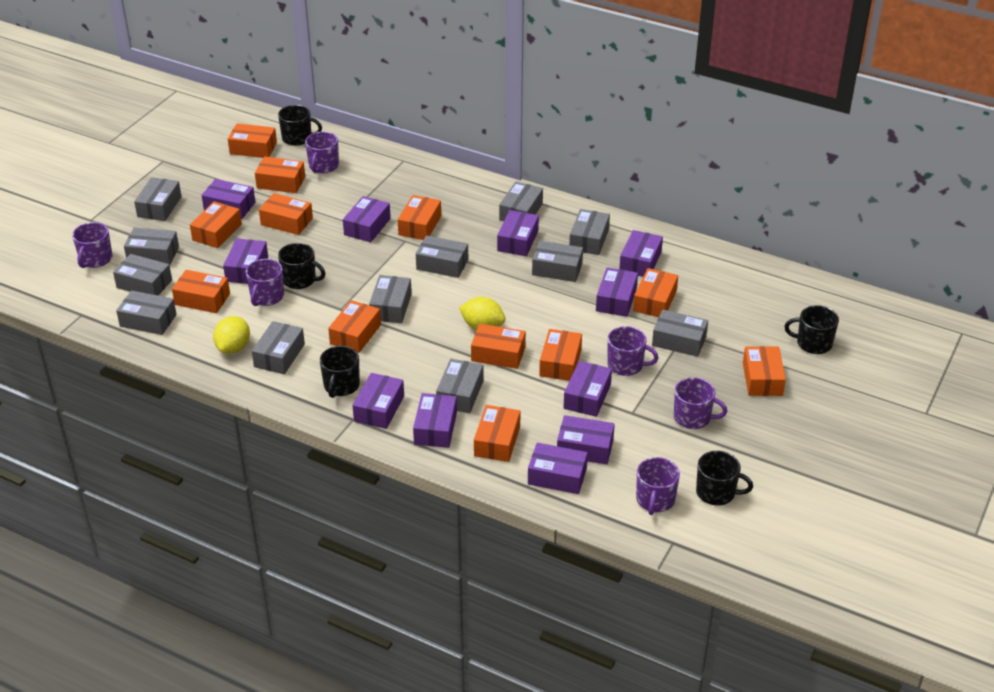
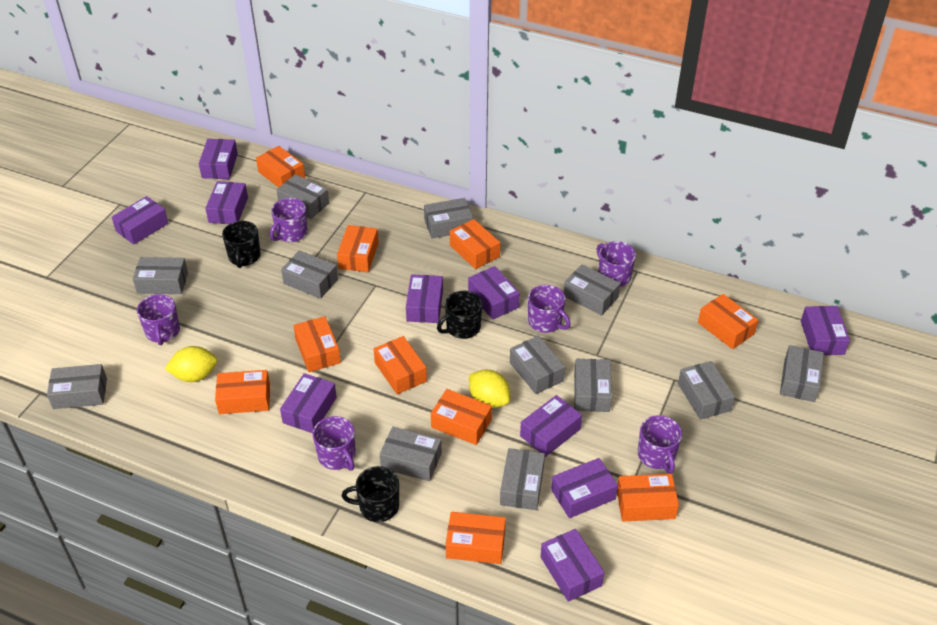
black mug: 5 -> 3
orange box: 12 -> 10
purple box: 11 -> 10

